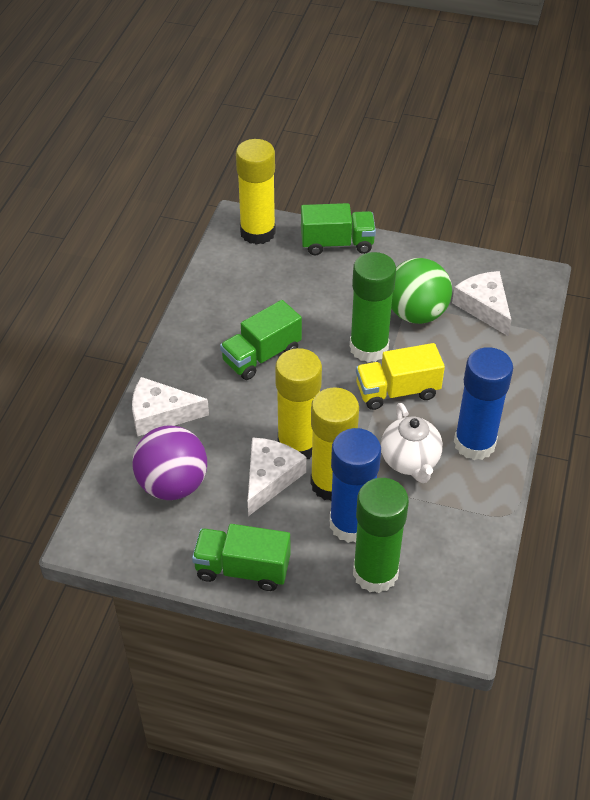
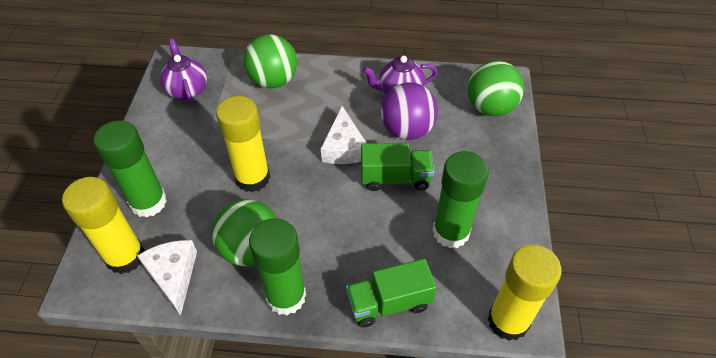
blue glue stick: 2 -> 0
green ball: 1 -> 3
green glue stick: 2 -> 3
green truck: 3 -> 2
purple teapot: 0 -> 2
white cheese: 3 -> 2
white teapot: 1 -> 0
yellow truck: 1 -> 0

